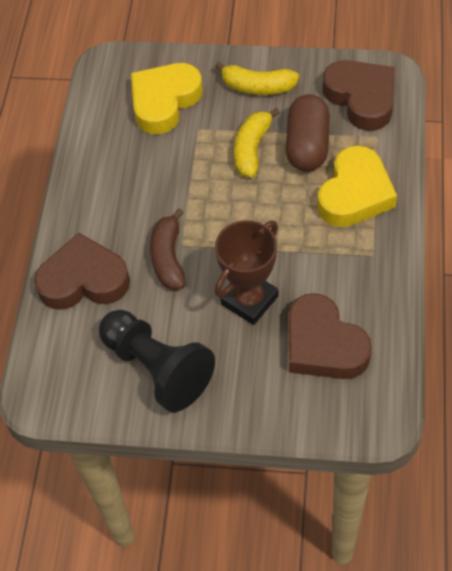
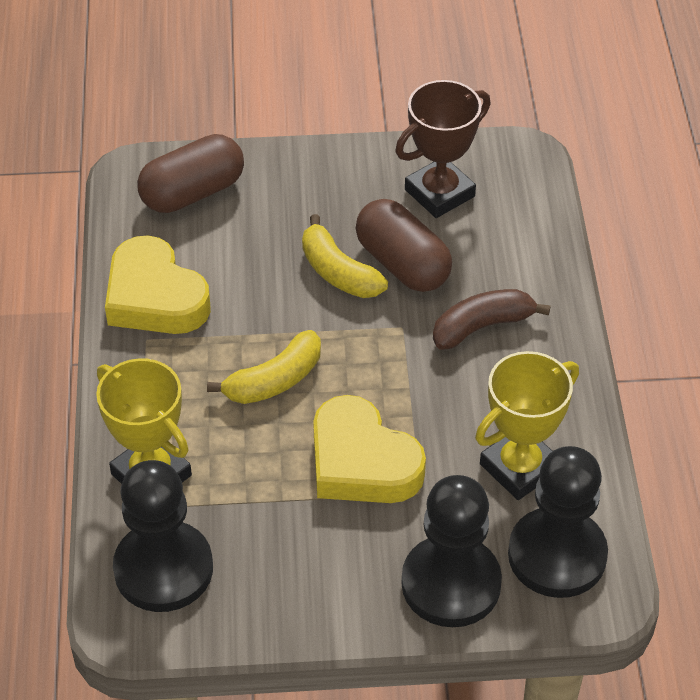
black pawn: 1 -> 3
brown capsule: 1 -> 2
brown heart: 3 -> 0
yellow trophy: 0 -> 2

